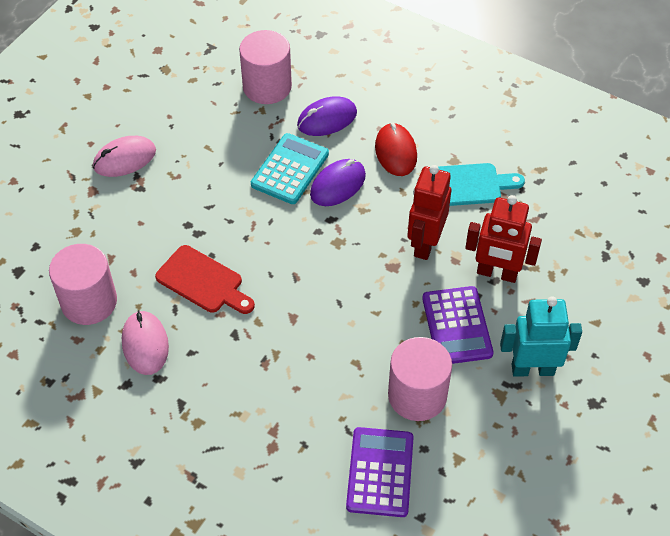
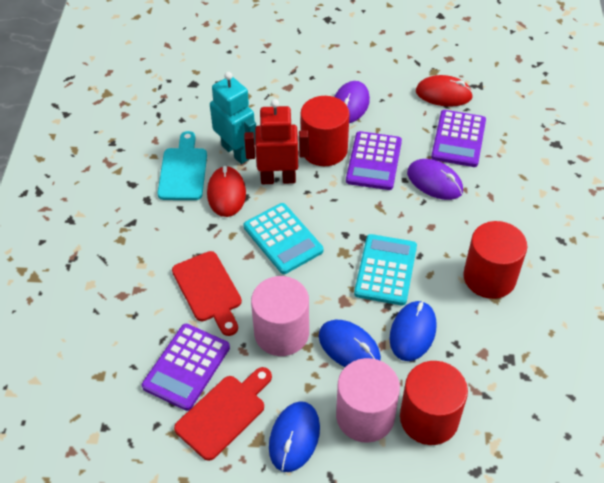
blue mouse: 0 -> 3
pink cylinder: 3 -> 2
pink mouse: 2 -> 0
purple calculator: 2 -> 3
red cutting board: 1 -> 2
red cylinder: 0 -> 3
red mouse: 1 -> 2
red robot: 2 -> 1
turquoise calculator: 1 -> 2

